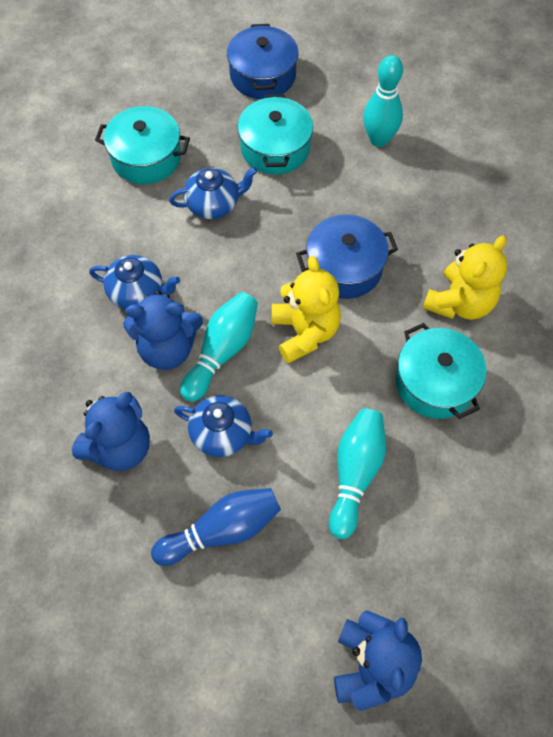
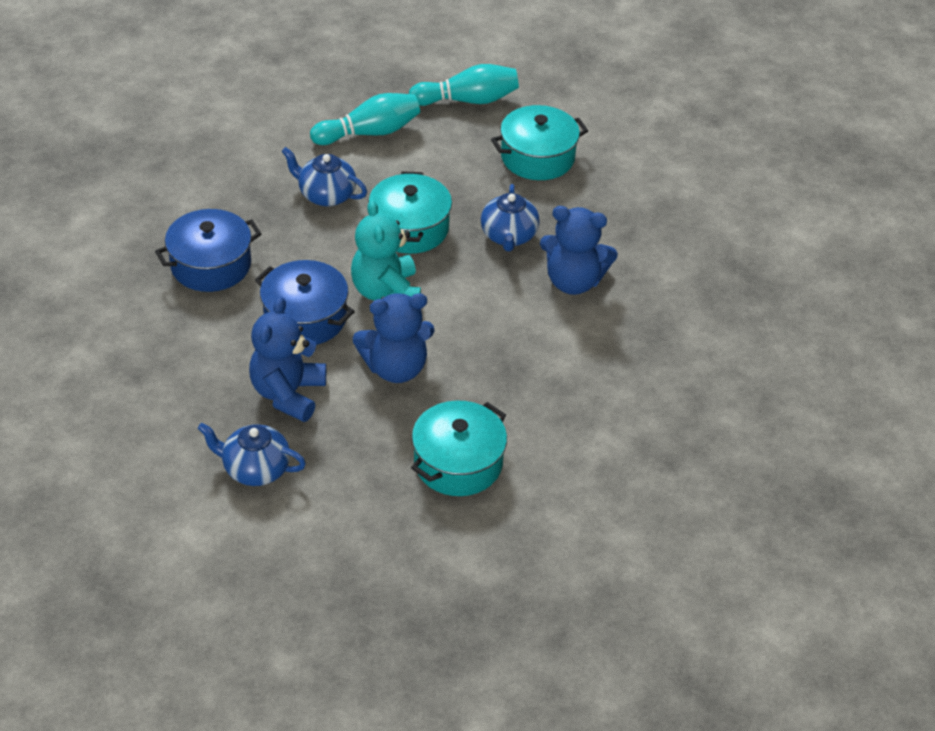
blue bowling pin: 1 -> 0
turquoise bowling pin: 3 -> 2
turquoise teddy bear: 0 -> 1
yellow teddy bear: 2 -> 0

